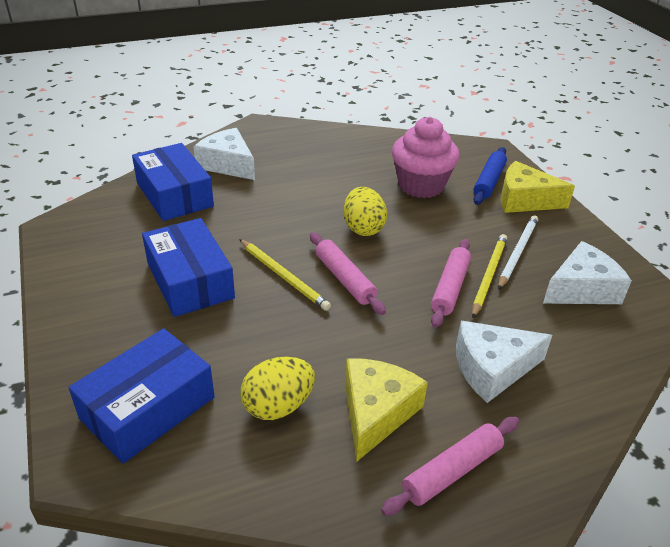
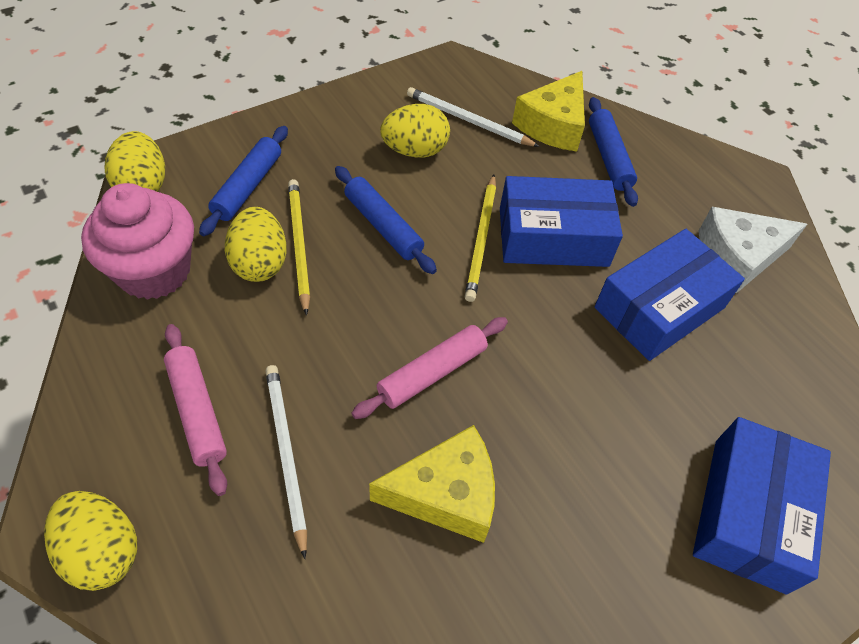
blue rolling pin: 1 -> 3
pink rolling pin: 3 -> 2
white cheese: 3 -> 1
white pencil: 1 -> 2
yellow egg: 2 -> 4

